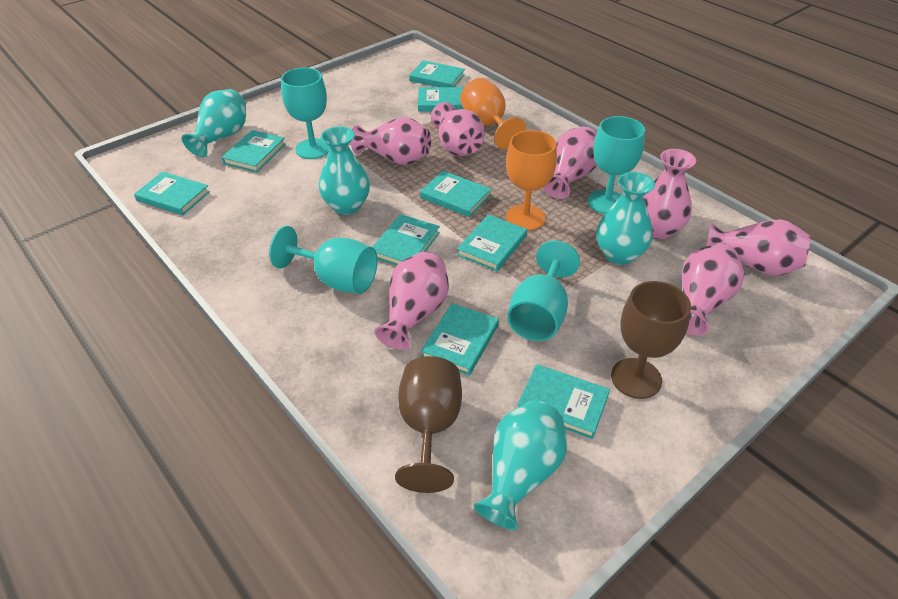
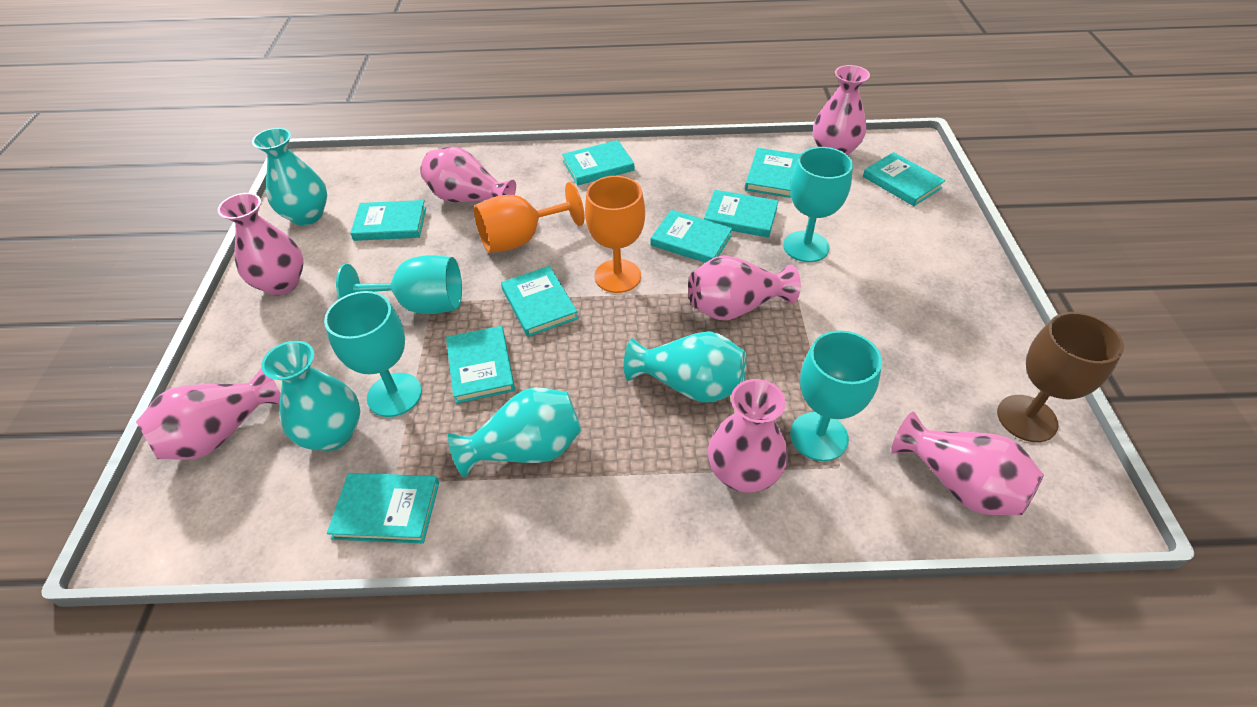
brown goblet: 2 -> 1

